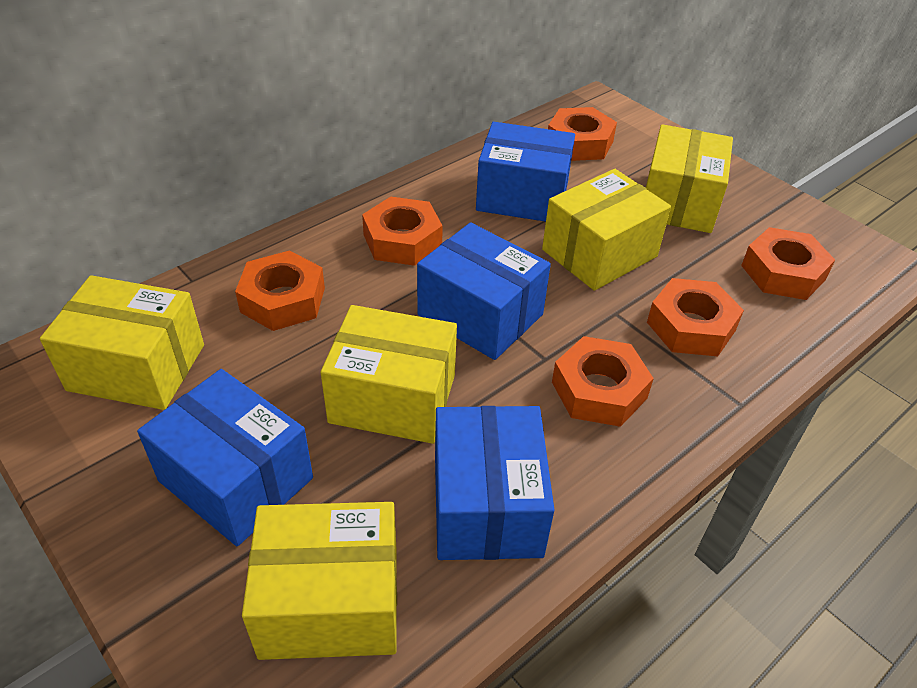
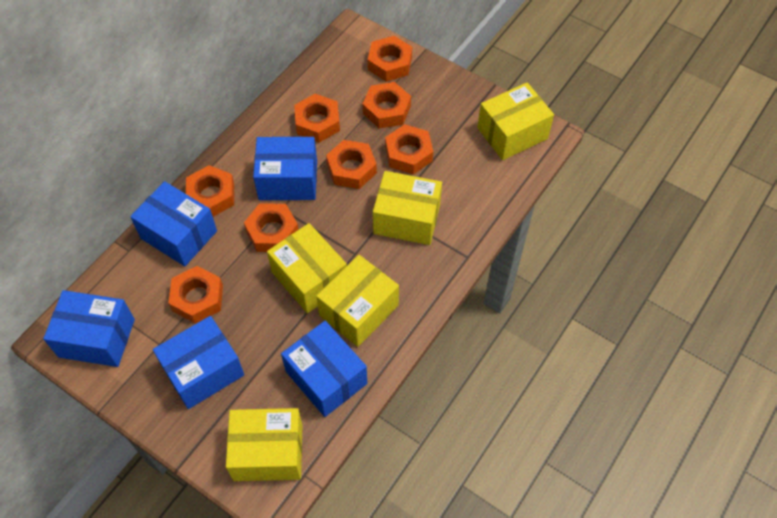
blue box: 4 -> 5
orange nut: 6 -> 8

